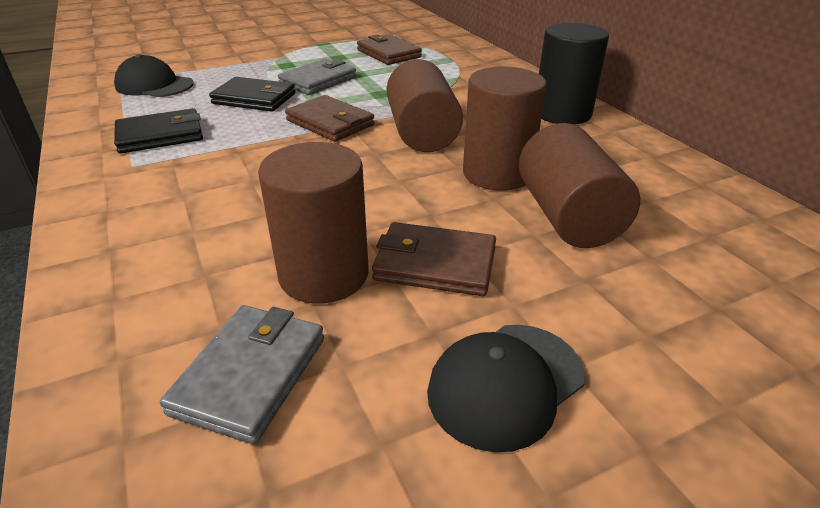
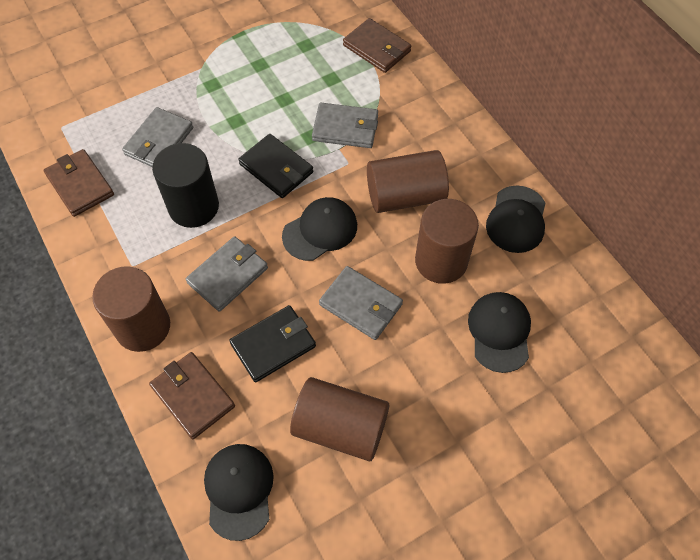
black cap: 2 -> 4
grey wallet: 2 -> 4

